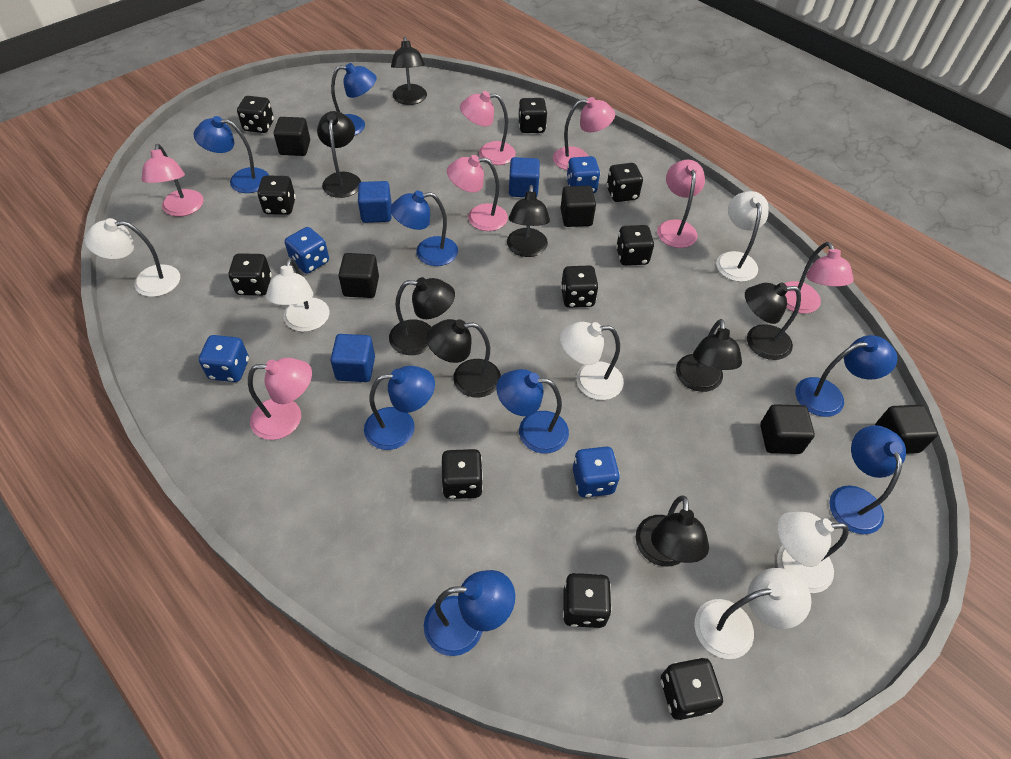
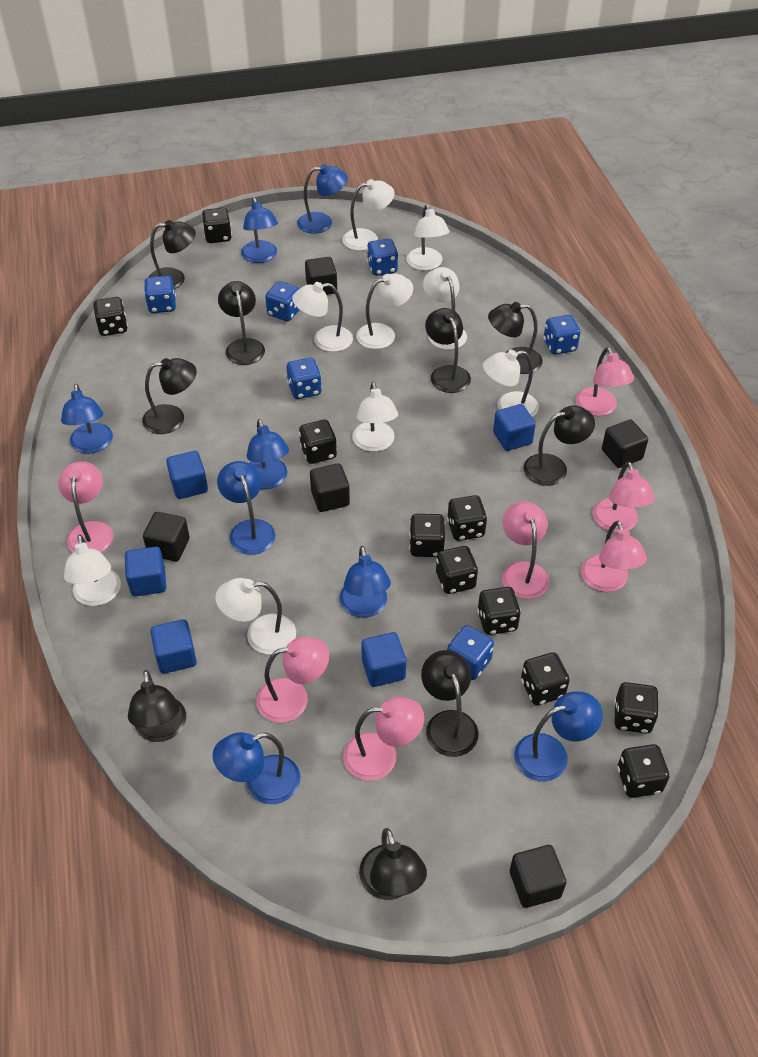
black lamp: 8 -> 9
blue cube: 3 -> 5
blue dice: 4 -> 6
white lamp: 6 -> 9

